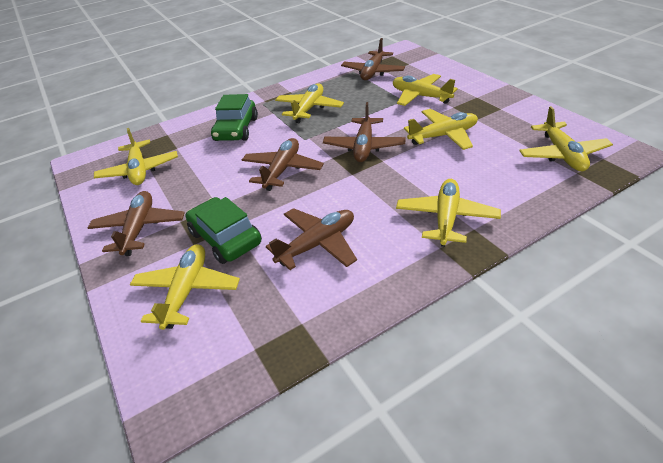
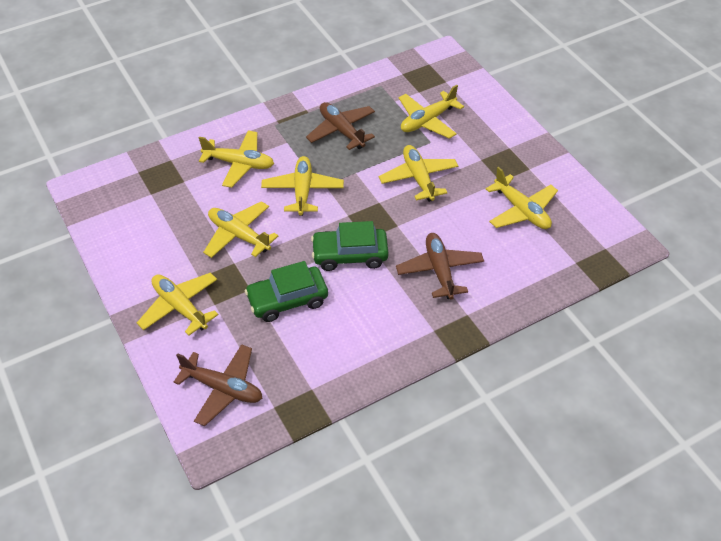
brown plane: 5 -> 3

